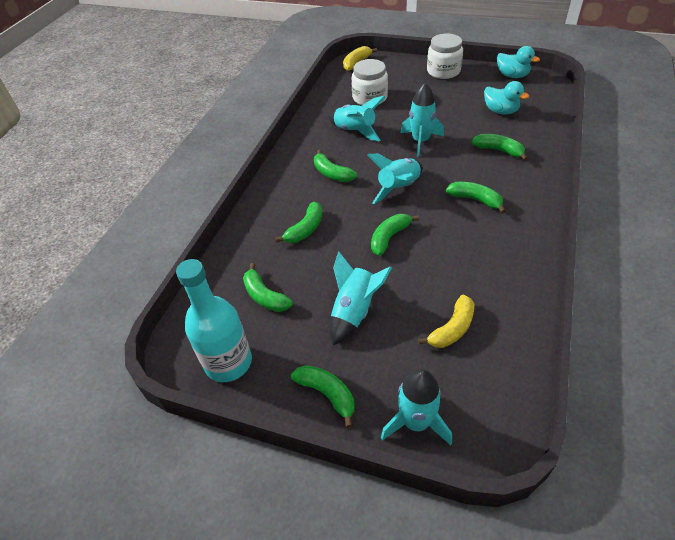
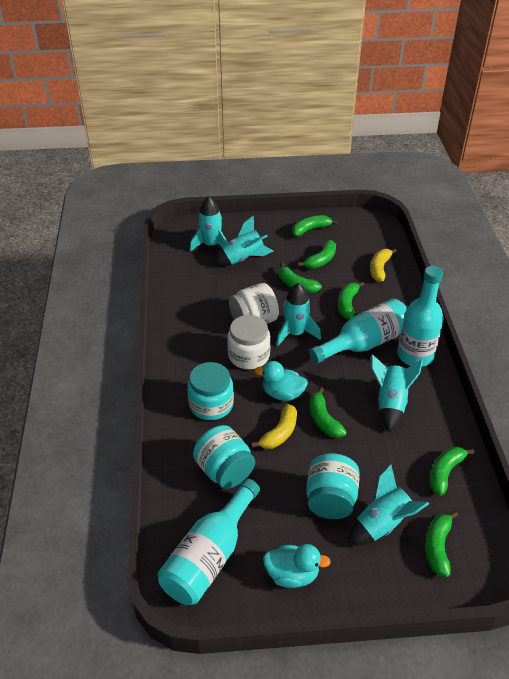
turquoise bottle: 1 -> 3
turquoise jar: 0 -> 3

